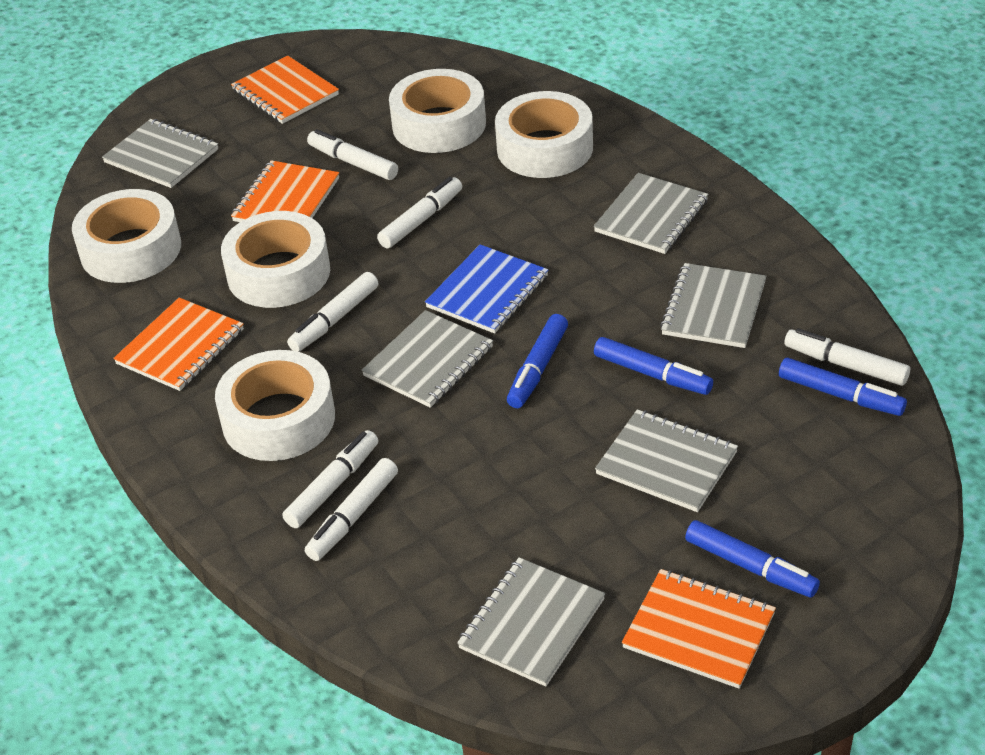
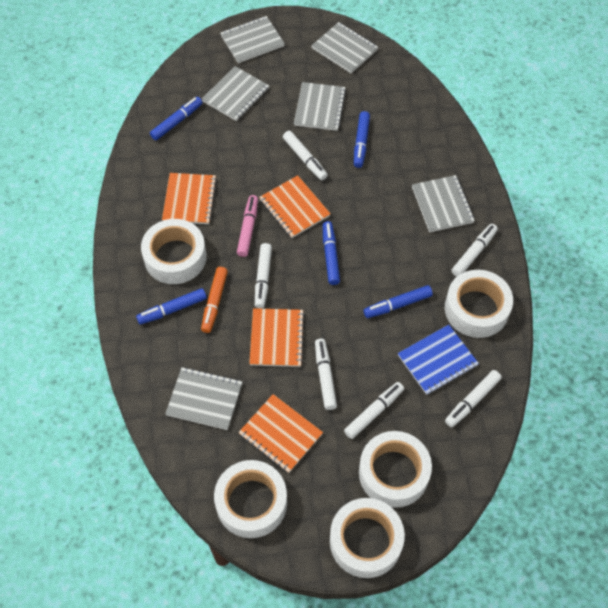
blue marker: 4 -> 5
orange marker: 0 -> 1
pink marker: 0 -> 1

